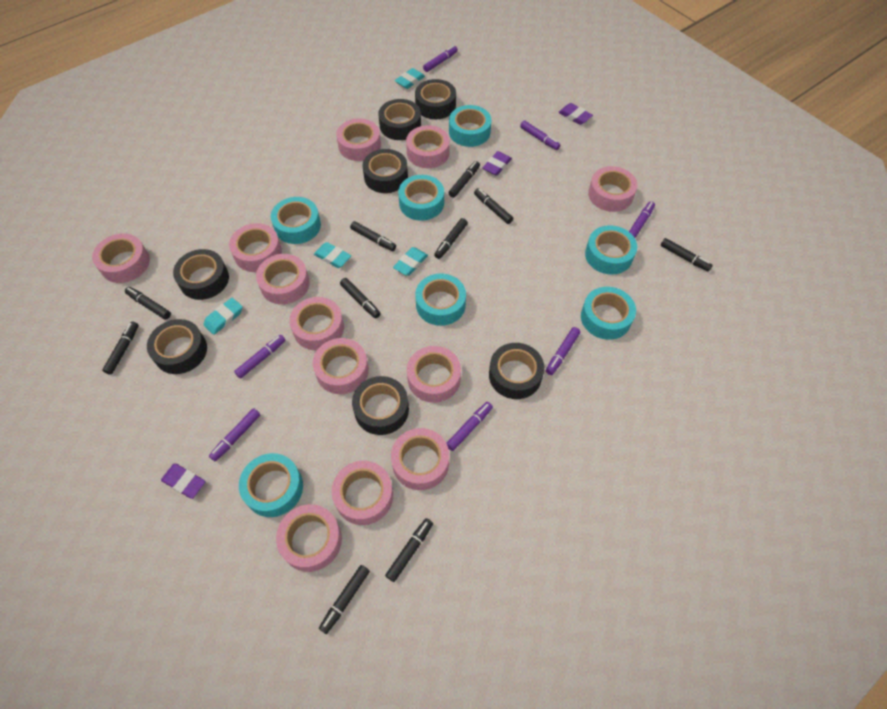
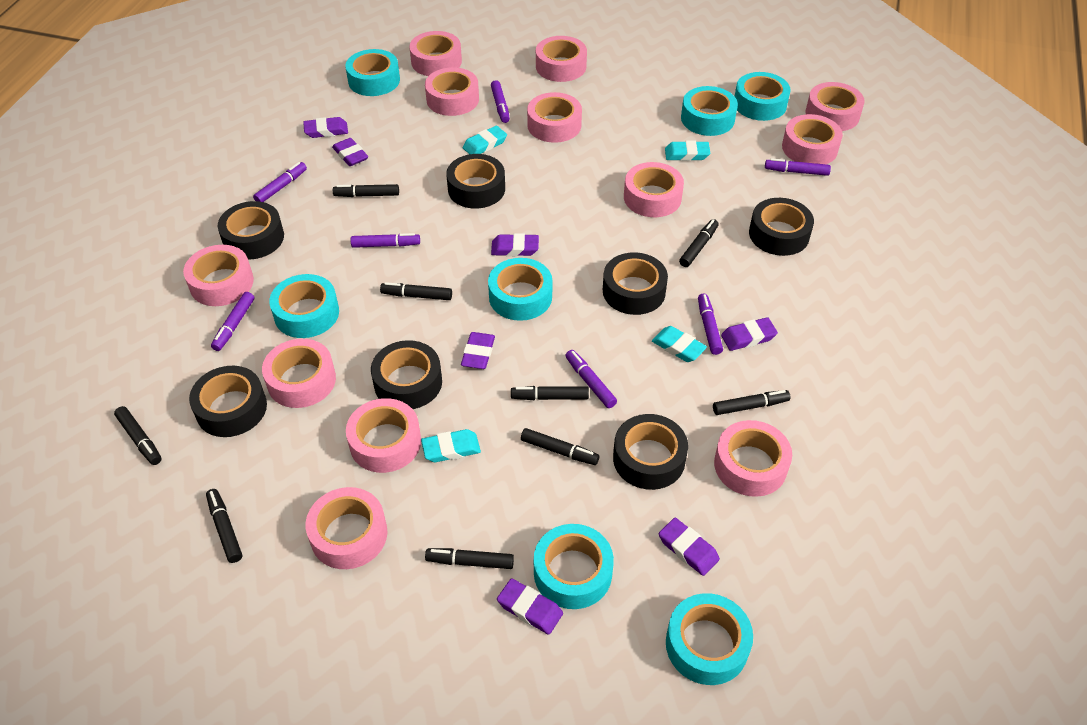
black marker: 10 -> 9
purple eraser: 3 -> 7

